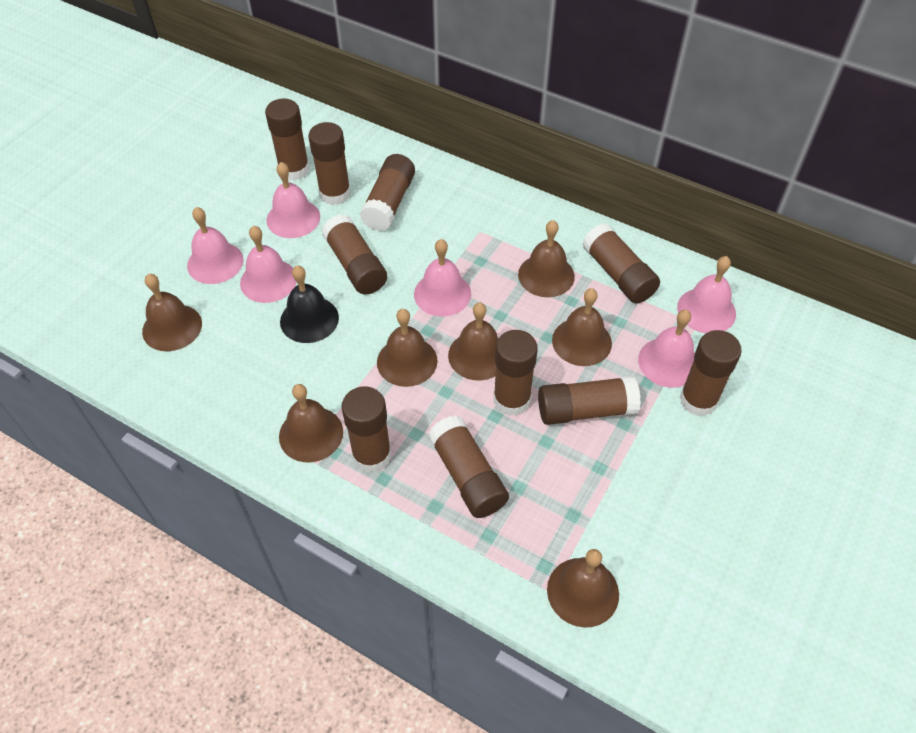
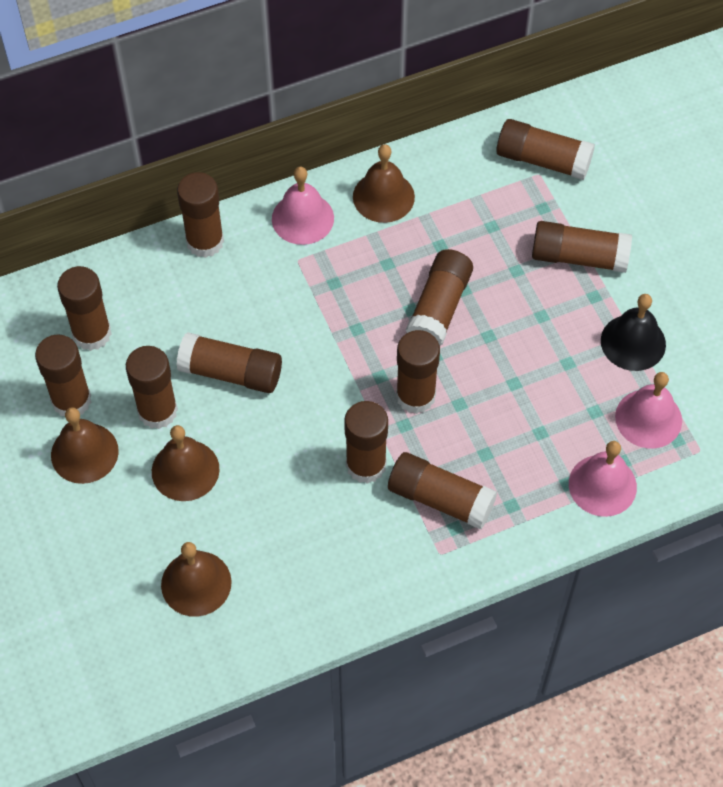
brown bell: 7 -> 4
brown glue stick: 10 -> 11
pink bell: 6 -> 3

